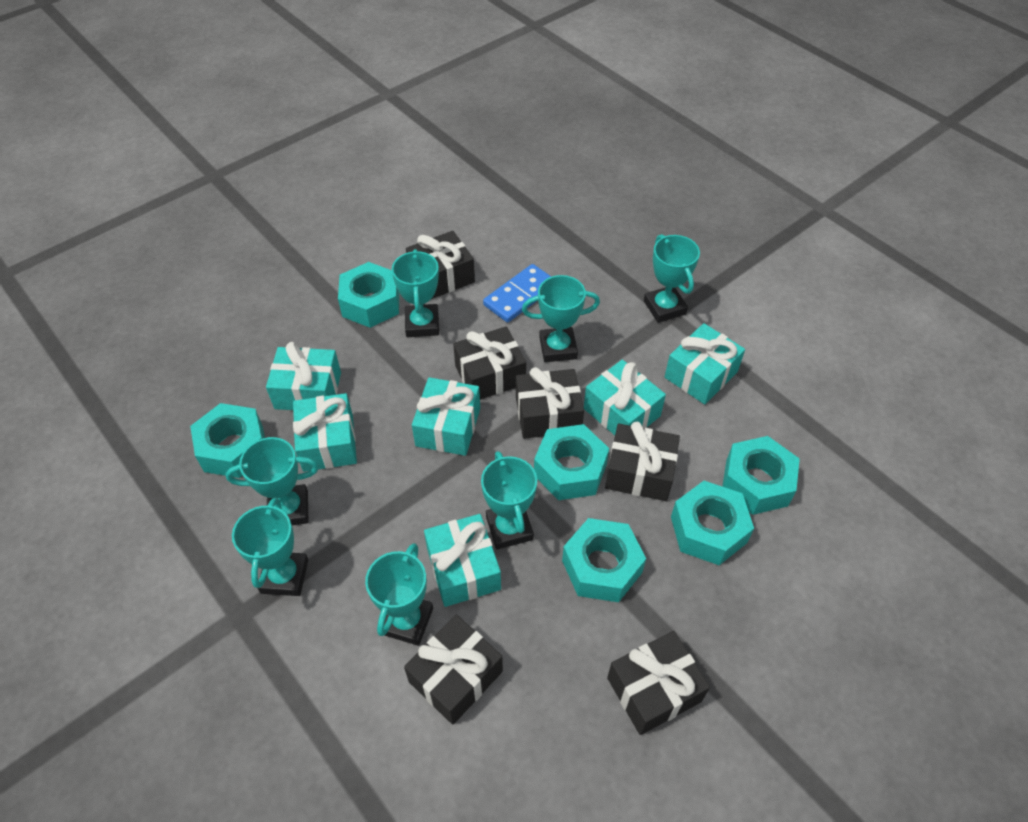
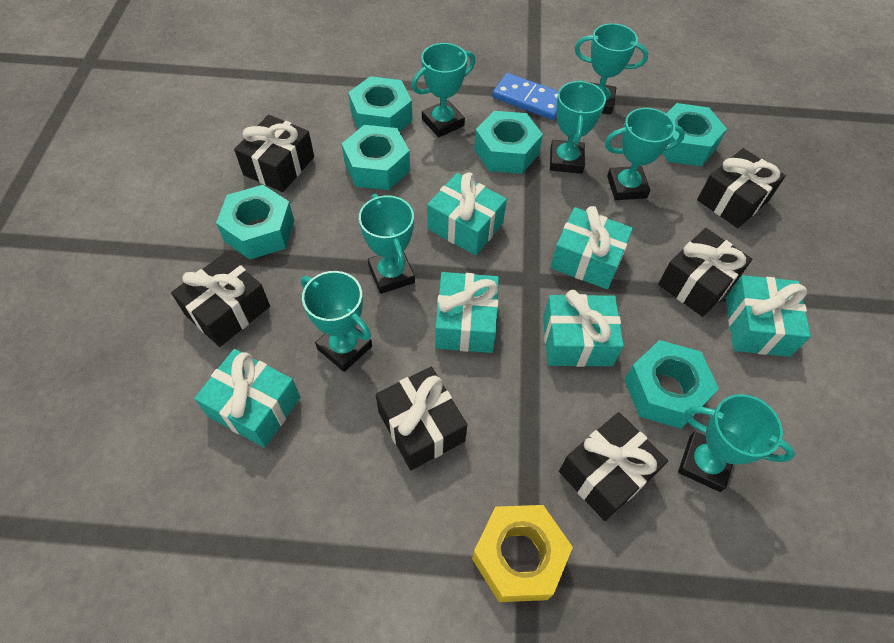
yellow nut: 0 -> 1

